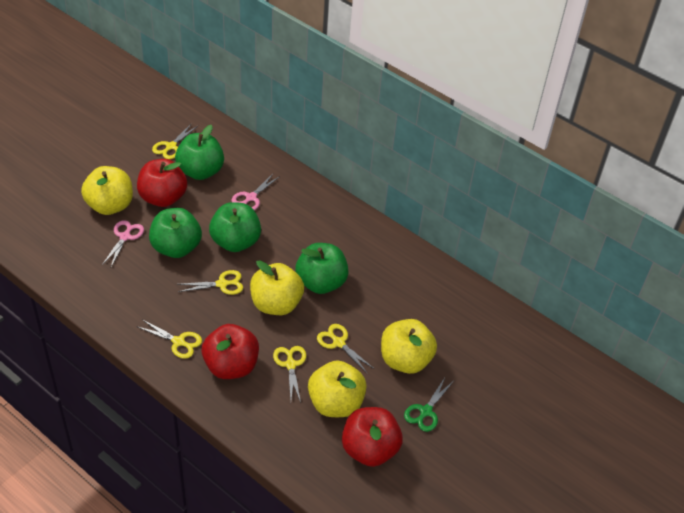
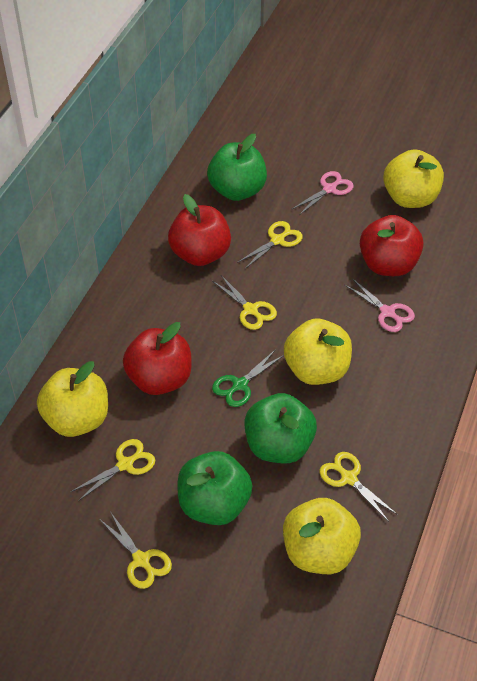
green apple: 4 -> 3

